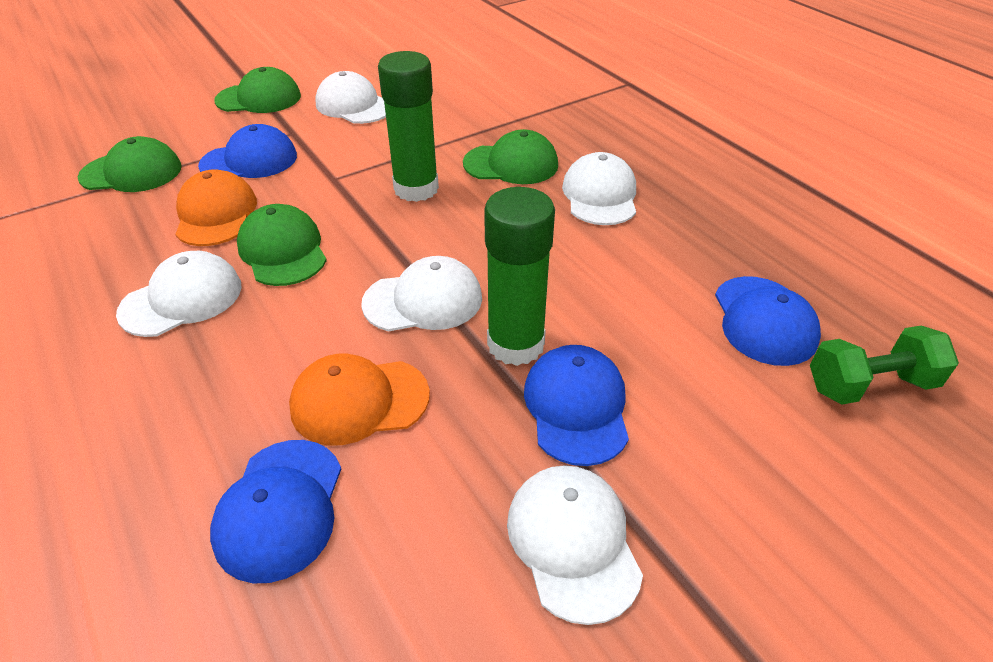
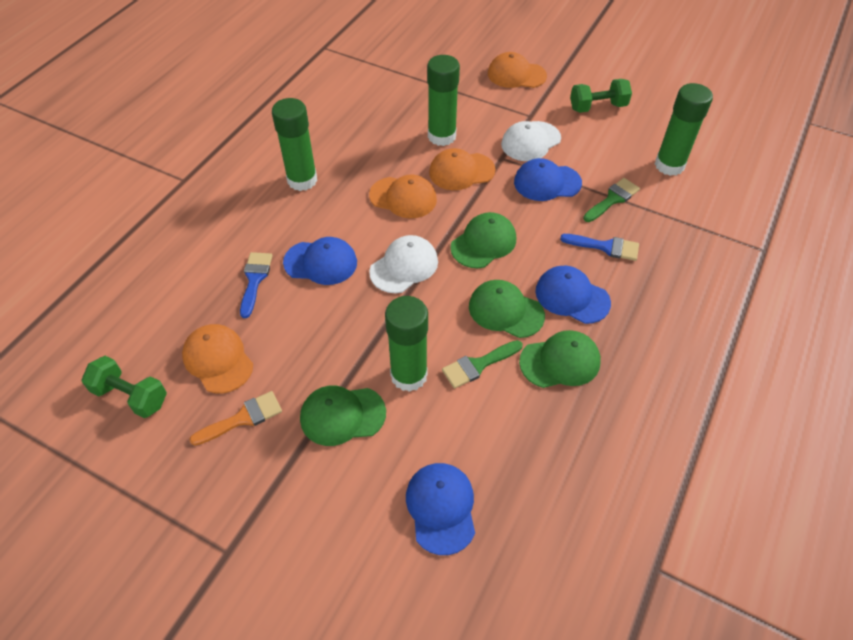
blue brush: 0 -> 2
green brush: 0 -> 2
green dumbbell: 1 -> 2
green glue stick: 2 -> 4
orange brush: 0 -> 1
orange cap: 2 -> 4
white cap: 5 -> 2

